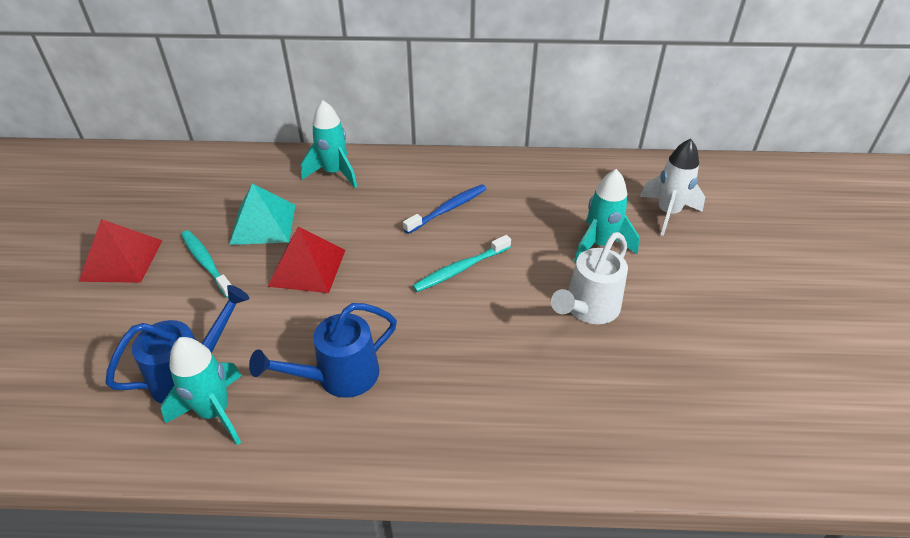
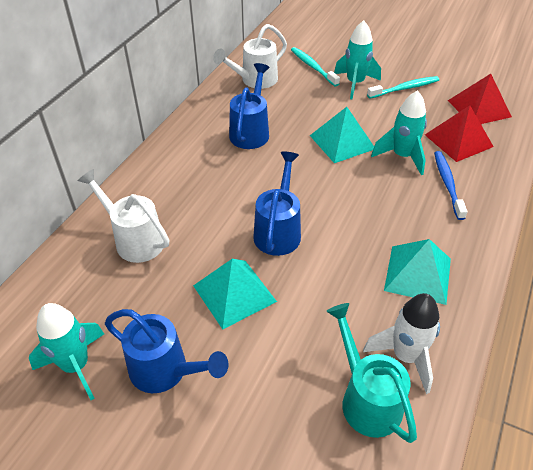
blue watering can: 2 -> 3
turquoise pyramid: 1 -> 3
turquoise watering can: 0 -> 1
white watering can: 1 -> 2

